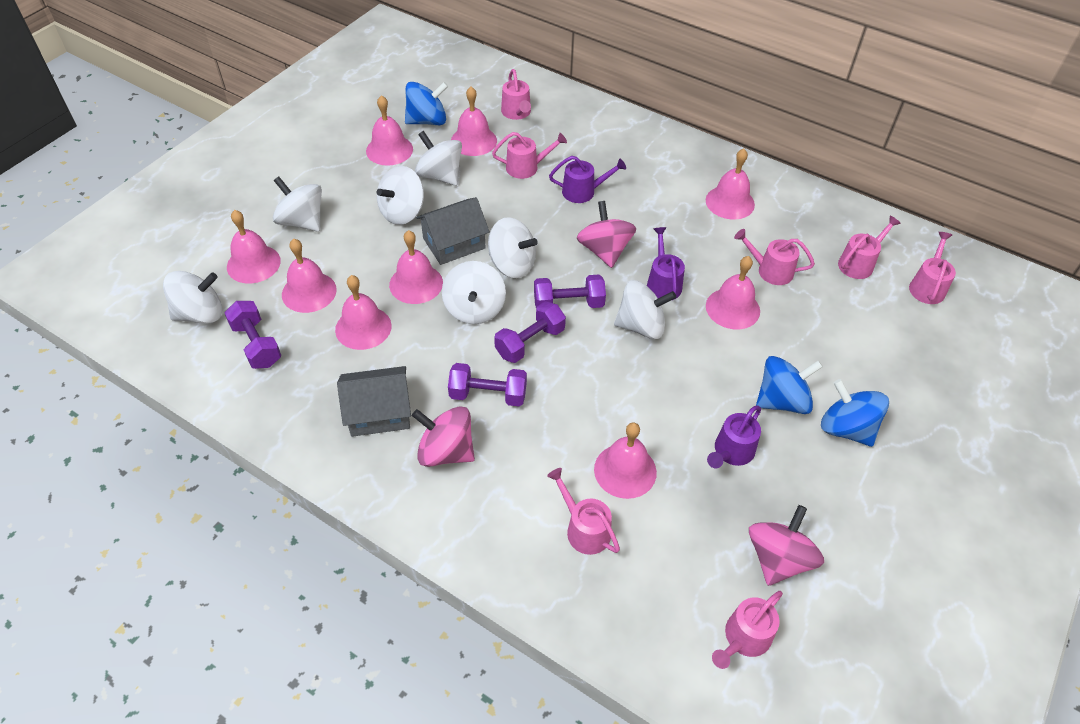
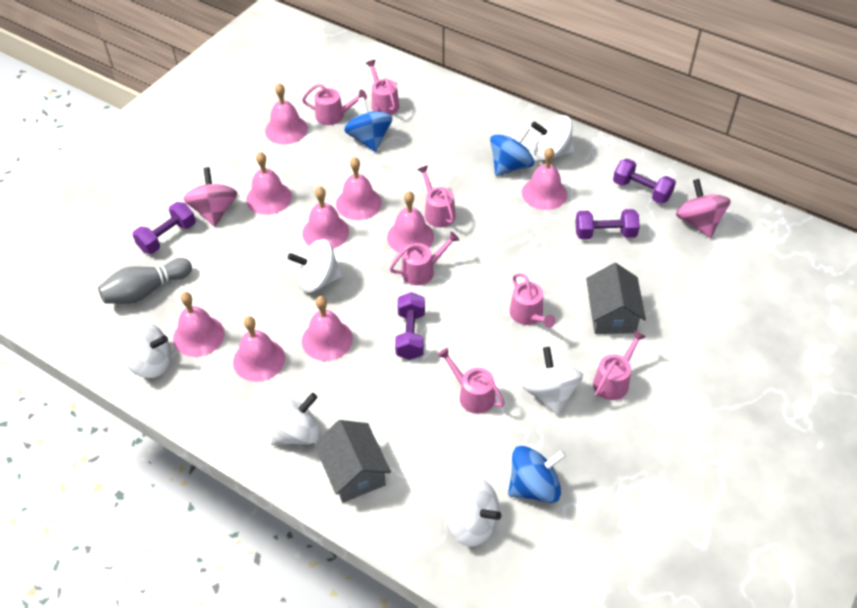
grey bowling pin: 0 -> 1
pink spinning top: 3 -> 2
purple watering can: 3 -> 0
white spinning top: 7 -> 6

